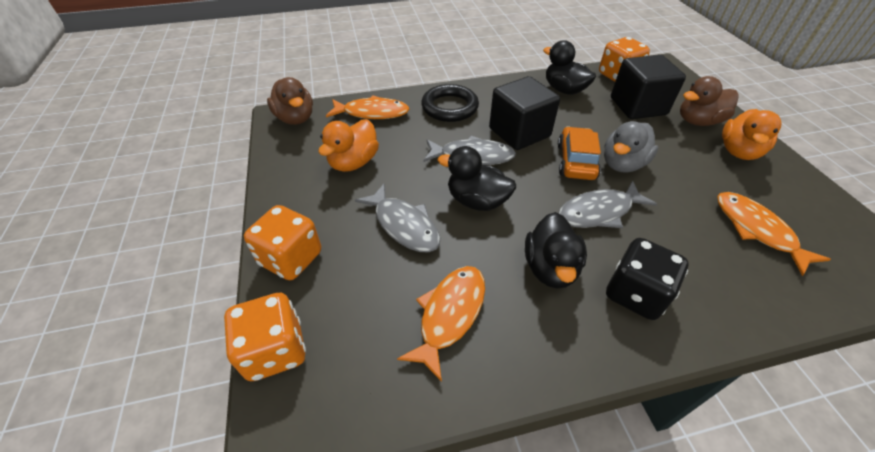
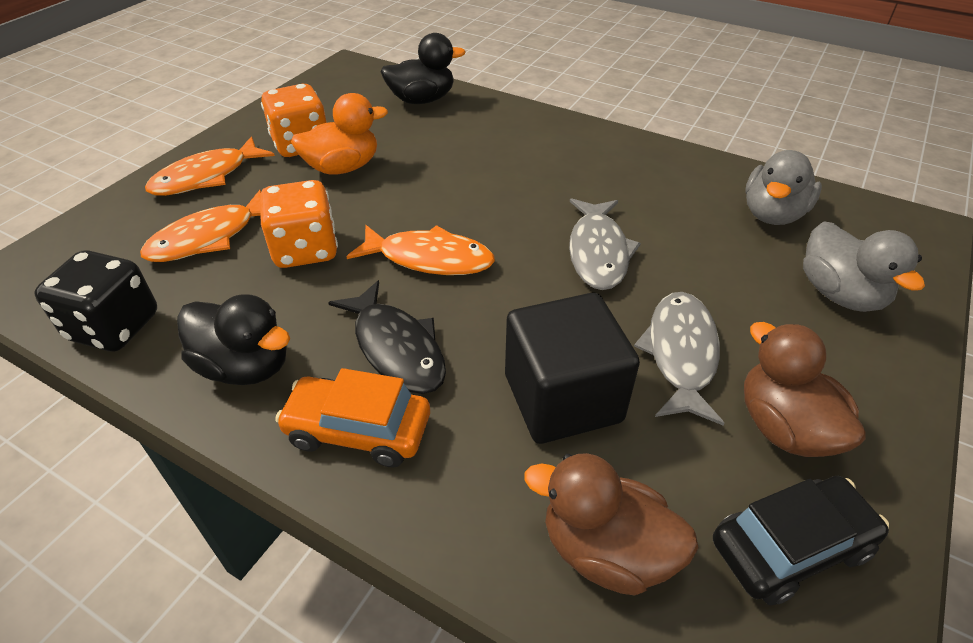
black car: 0 -> 1
black cube: 2 -> 1
black duck: 3 -> 2
black fish: 0 -> 1
black ring: 1 -> 0
grey duck: 1 -> 2
grey fish: 3 -> 2
orange dice: 3 -> 2
orange duck: 2 -> 1

